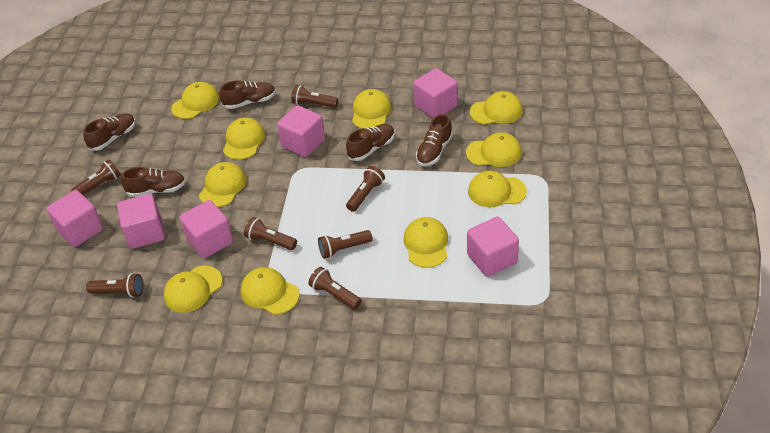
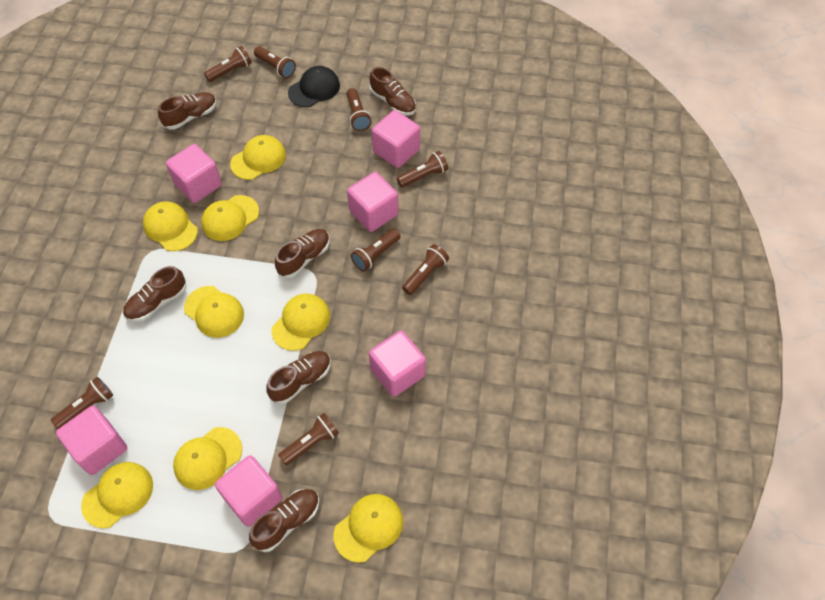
black cap: 0 -> 1
brown flashlight: 7 -> 8
brown shoe: 5 -> 6
yellow cap: 10 -> 8

